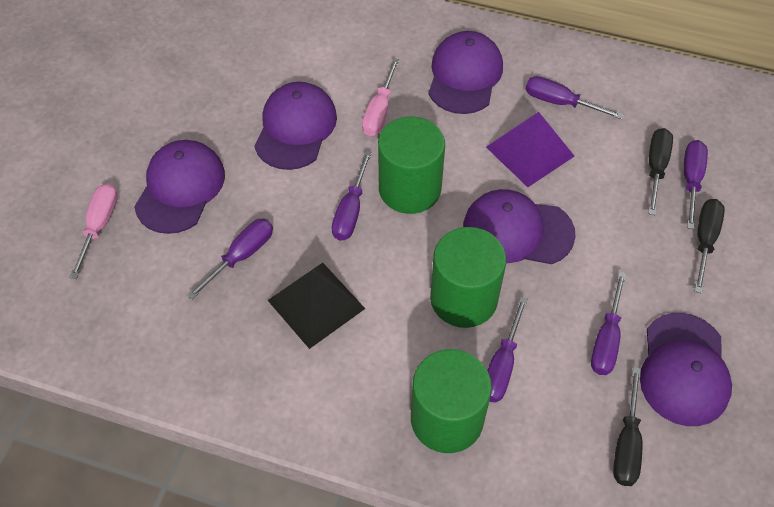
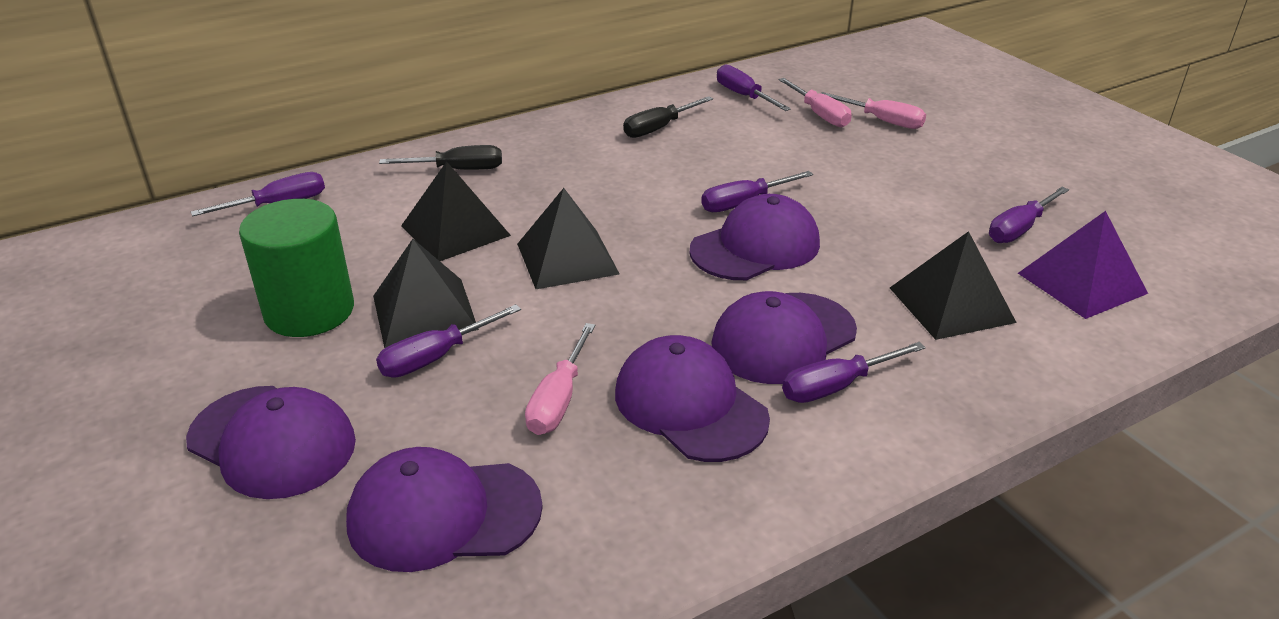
black pyramid: 1 -> 4
black screwdriver: 3 -> 2
green cylinder: 3 -> 1
pink screwdriver: 2 -> 3

